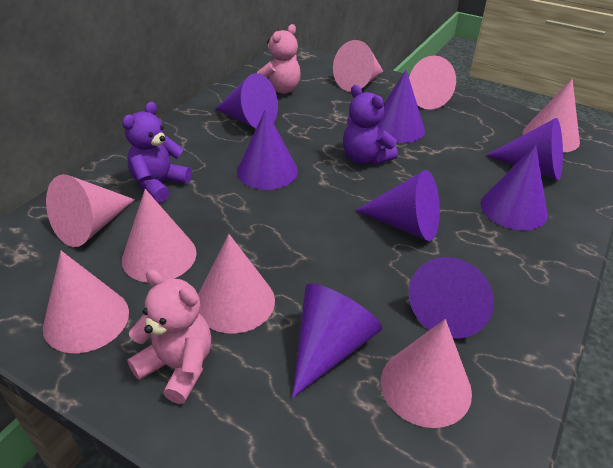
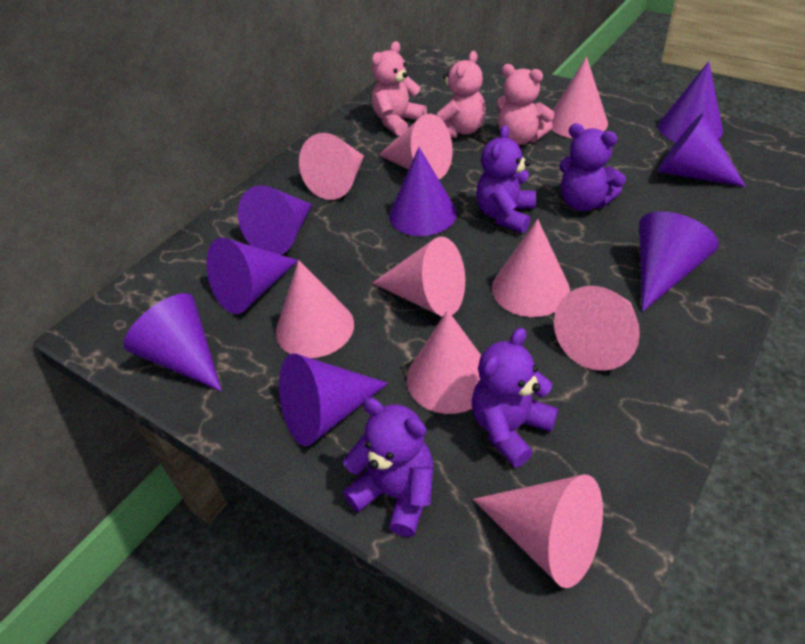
pink cone: 8 -> 9
pink teddy bear: 2 -> 3
purple teddy bear: 2 -> 4

